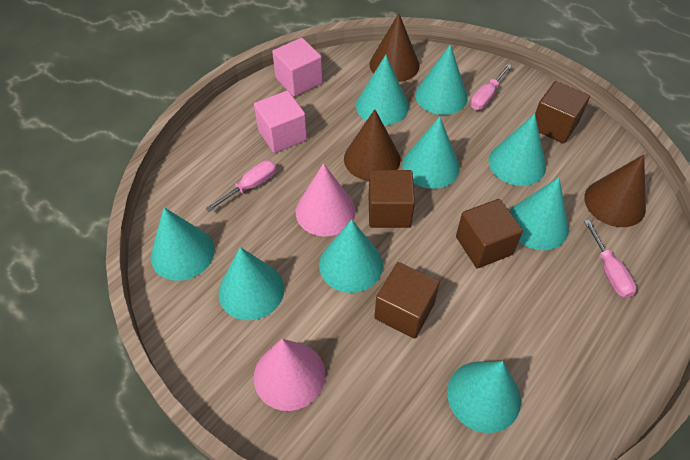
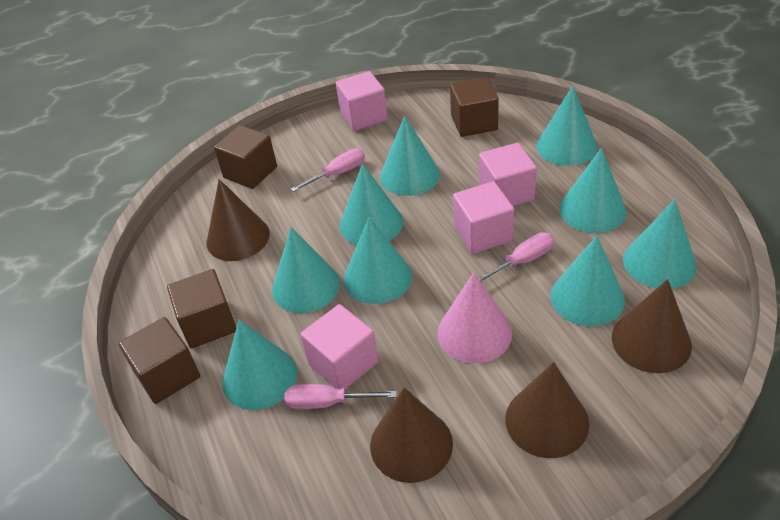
brown cone: 3 -> 4
pink cone: 2 -> 1
pink cube: 2 -> 4

